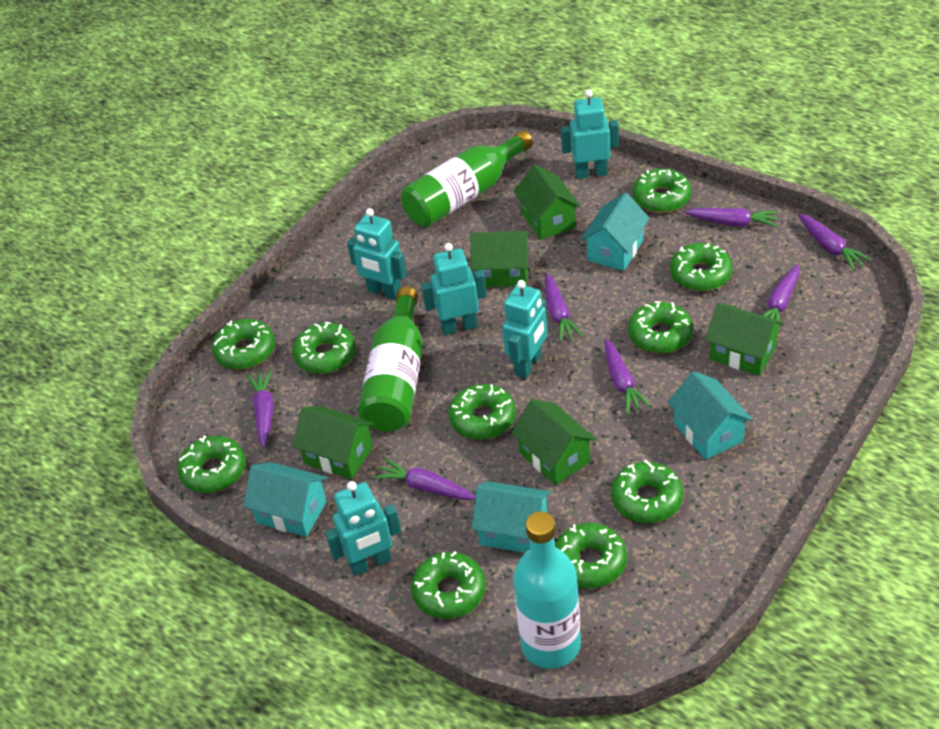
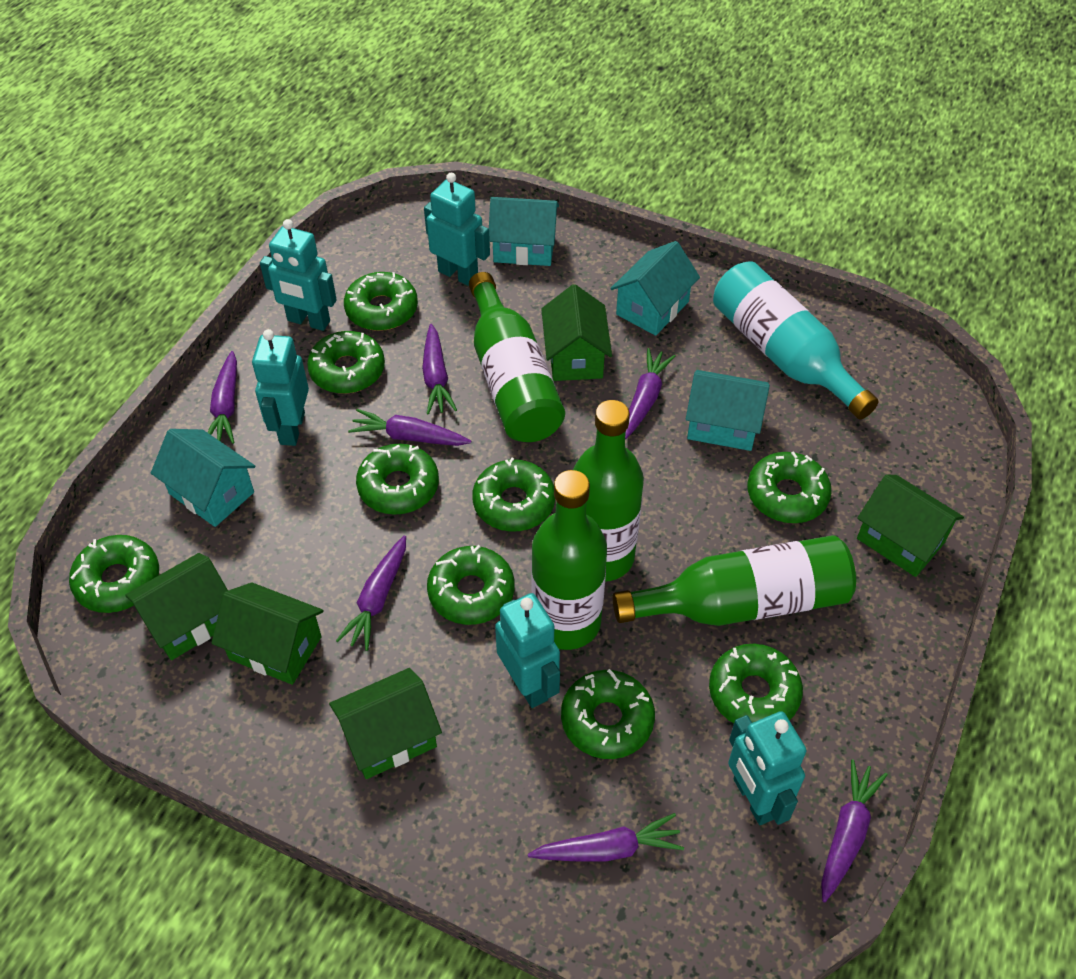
green bottle: 2 -> 4
green donut: 10 -> 9

